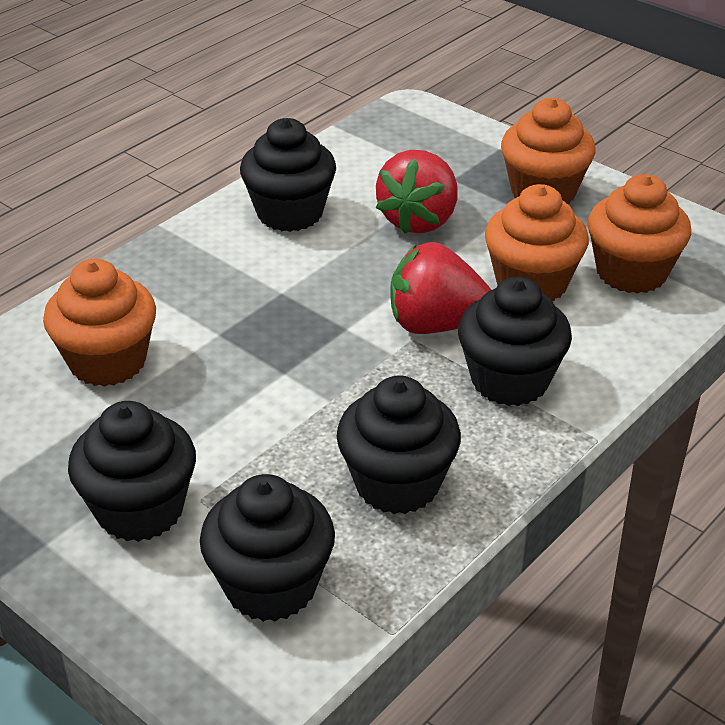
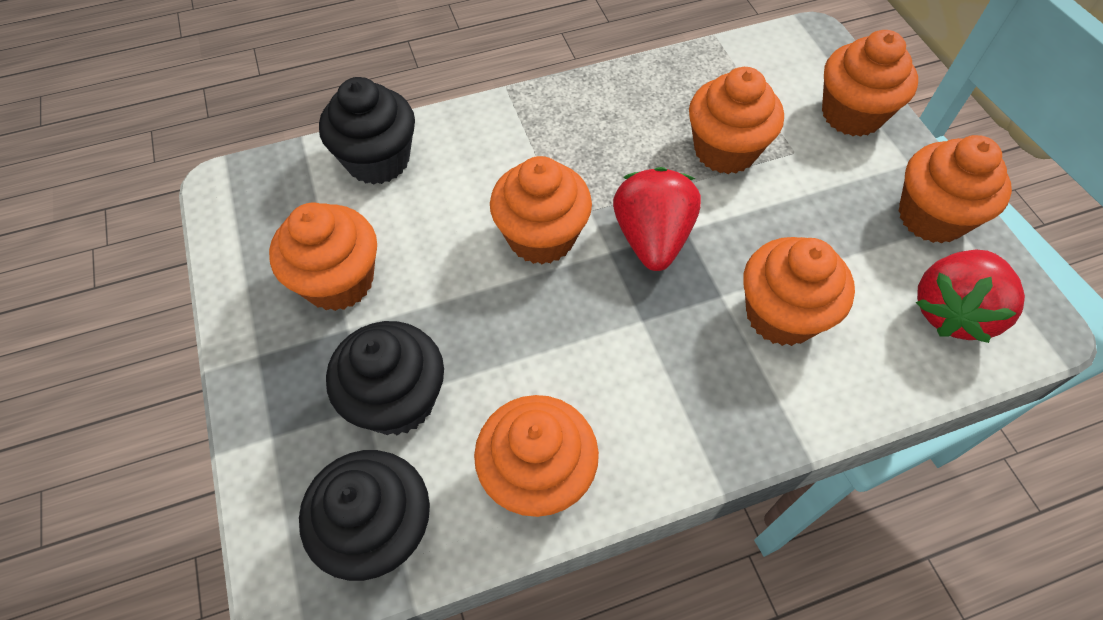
black cupcake: 5 -> 3
orange cupcake: 4 -> 7

